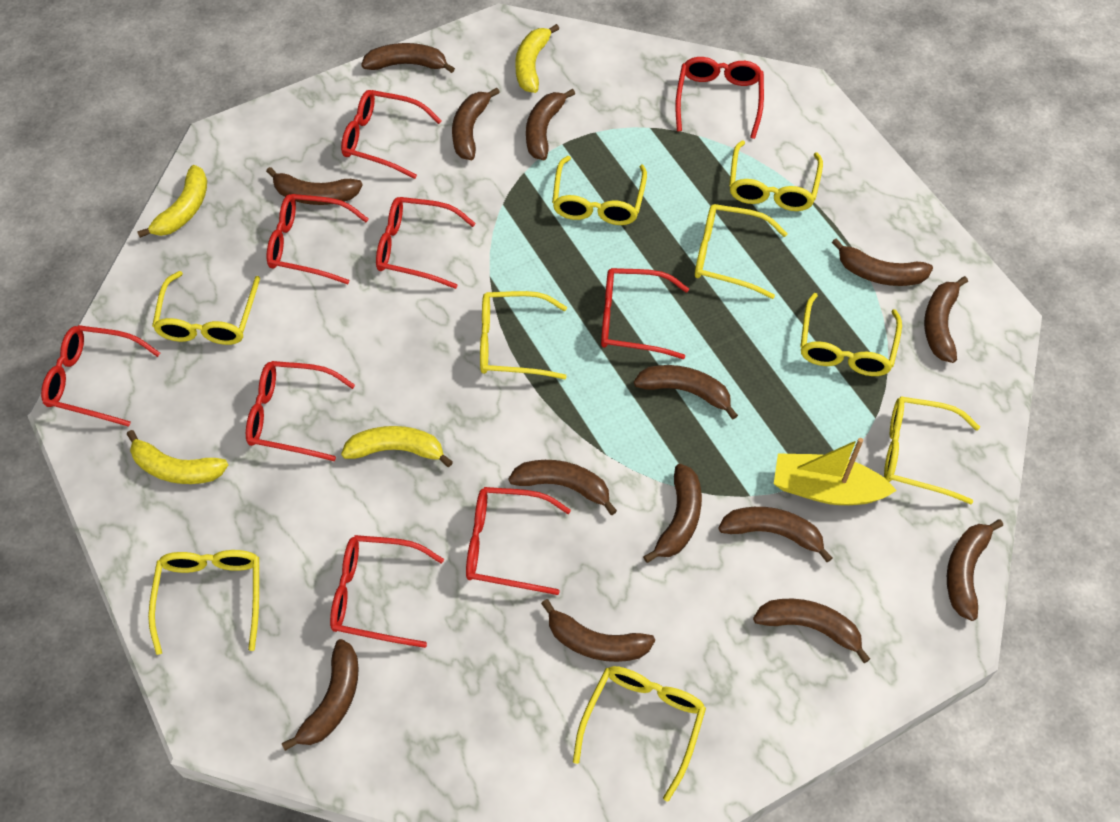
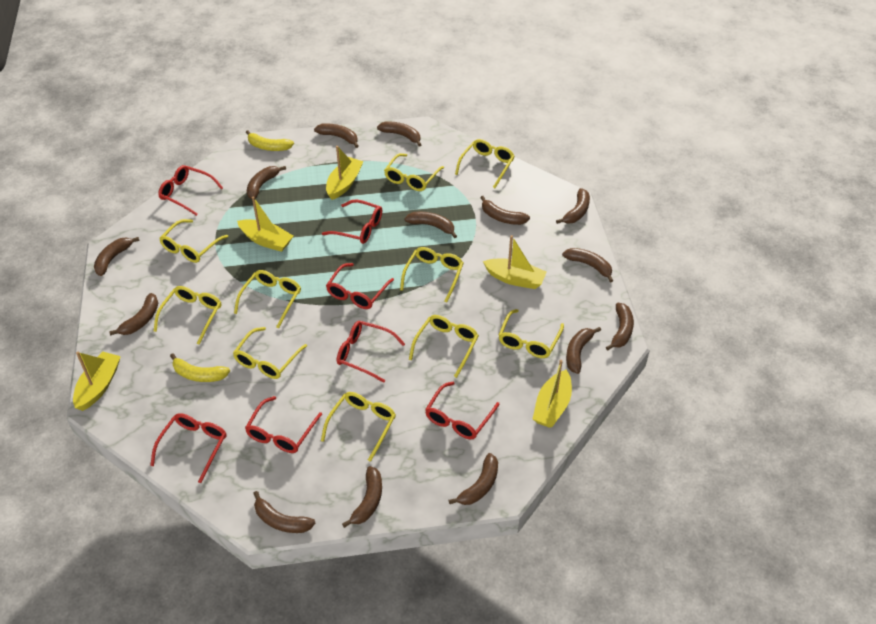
red glasses: 9 -> 7
yellow banana: 4 -> 2
yellow boat: 1 -> 5
yellow glasses: 9 -> 10

